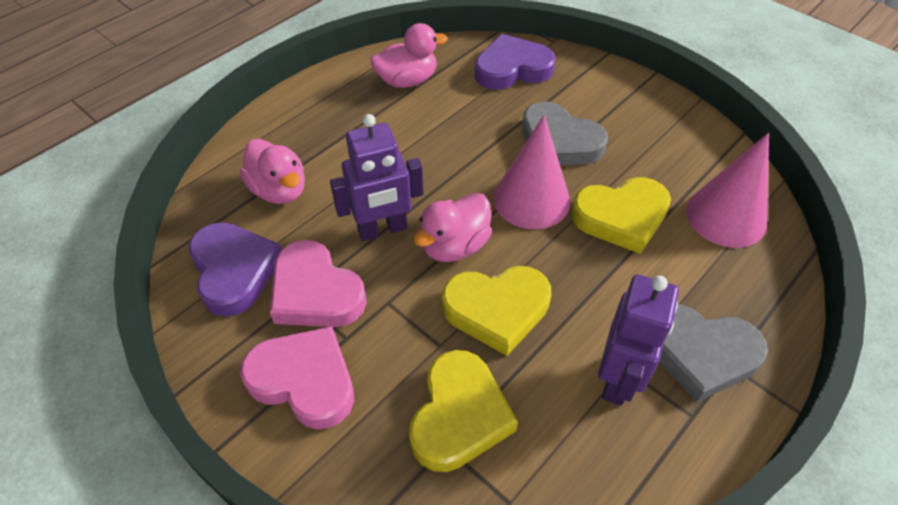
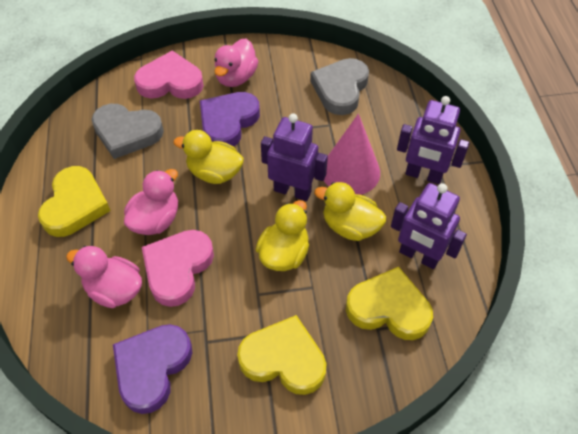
pink cone: 2 -> 1
purple robot: 2 -> 3
yellow duck: 0 -> 3

